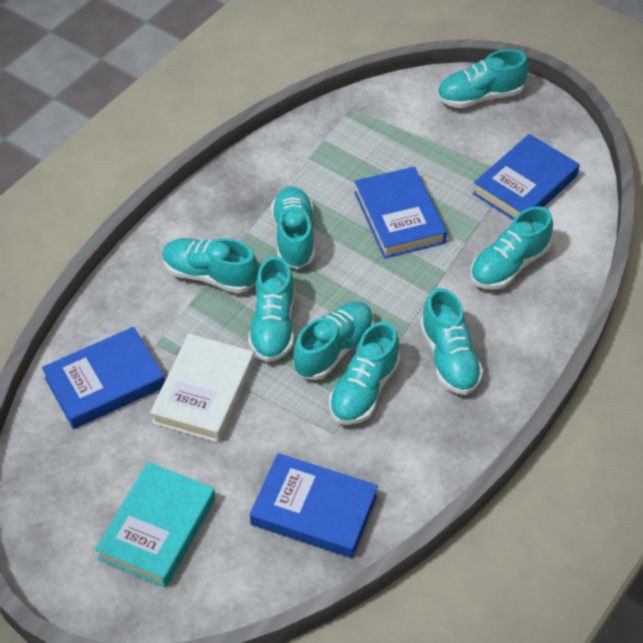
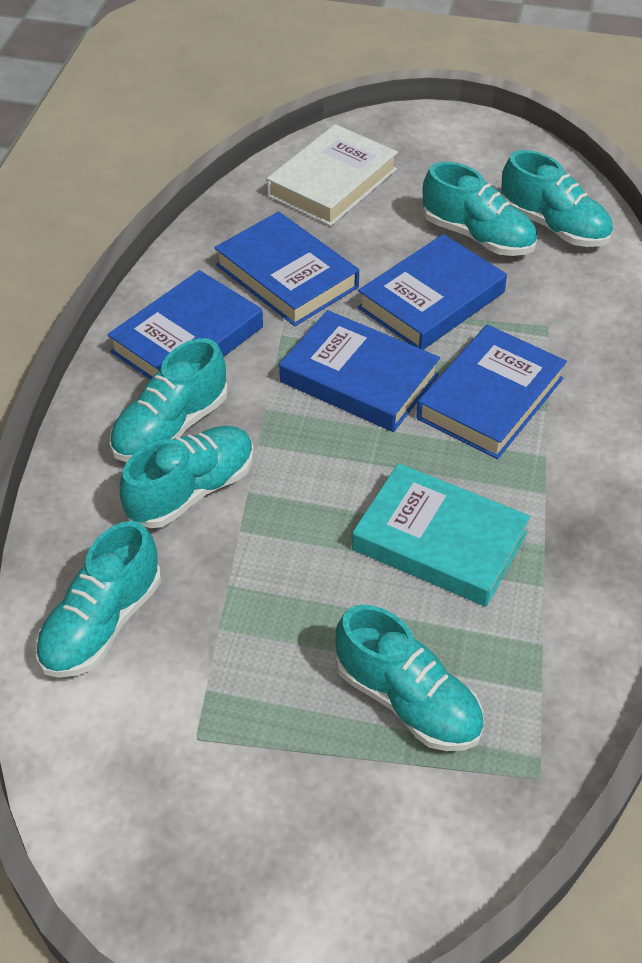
blue book: 4 -> 5
turquoise shoe: 8 -> 6

